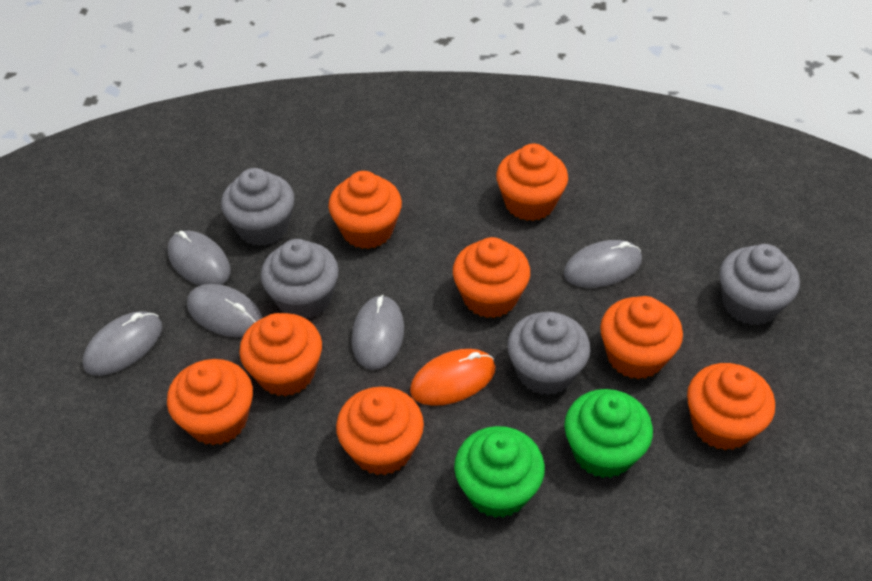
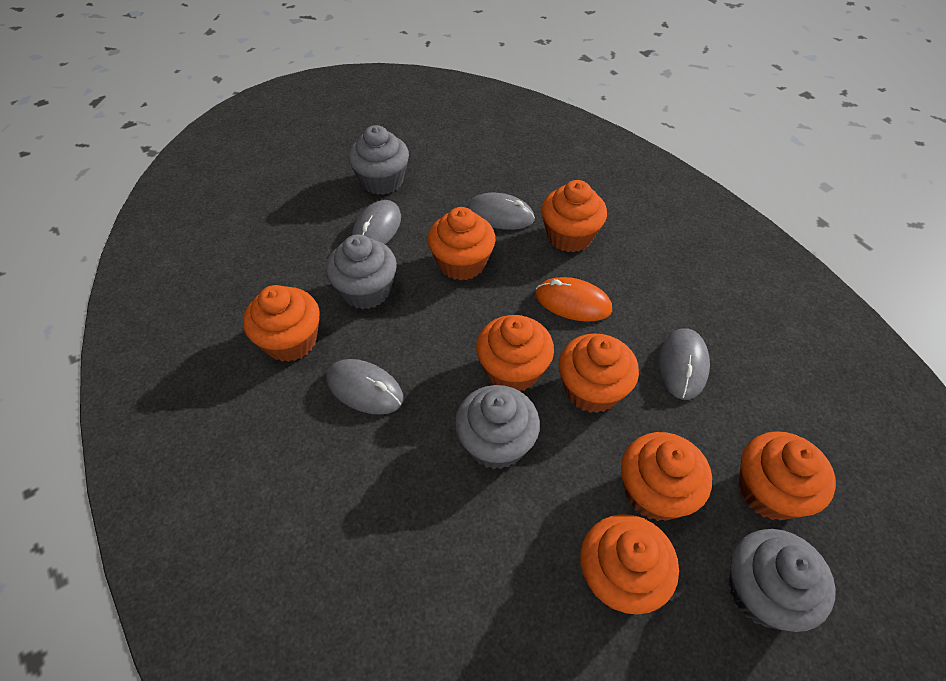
green cupcake: 2 -> 0
grey mouse: 5 -> 4

